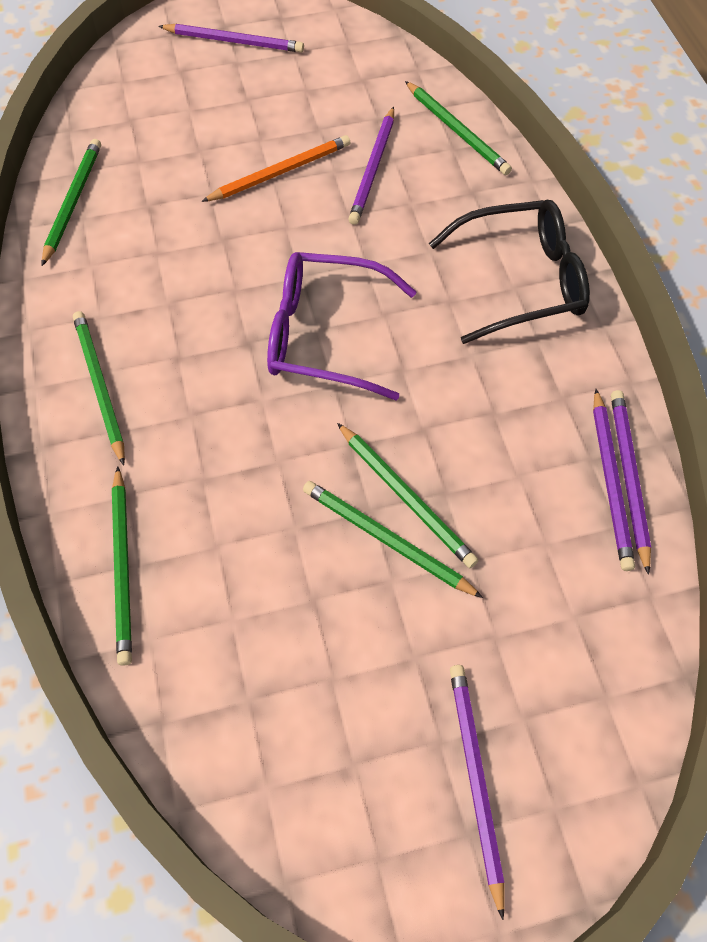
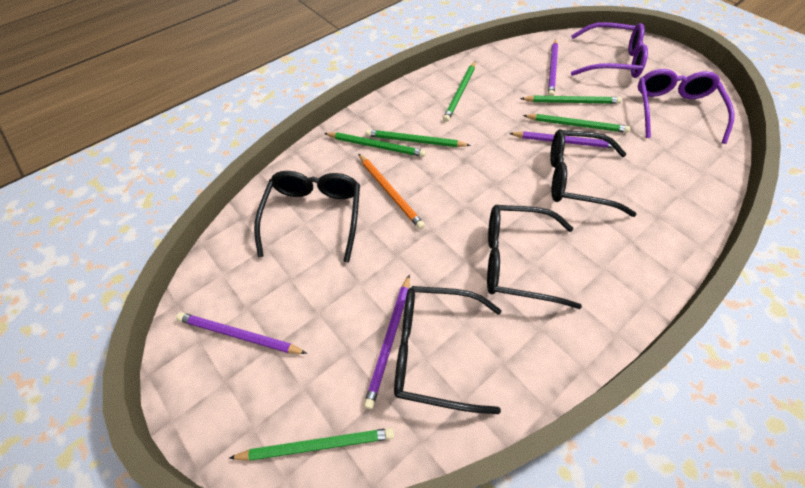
black glasses: 1 -> 4
purple glasses: 1 -> 2
purple pencil: 5 -> 4

